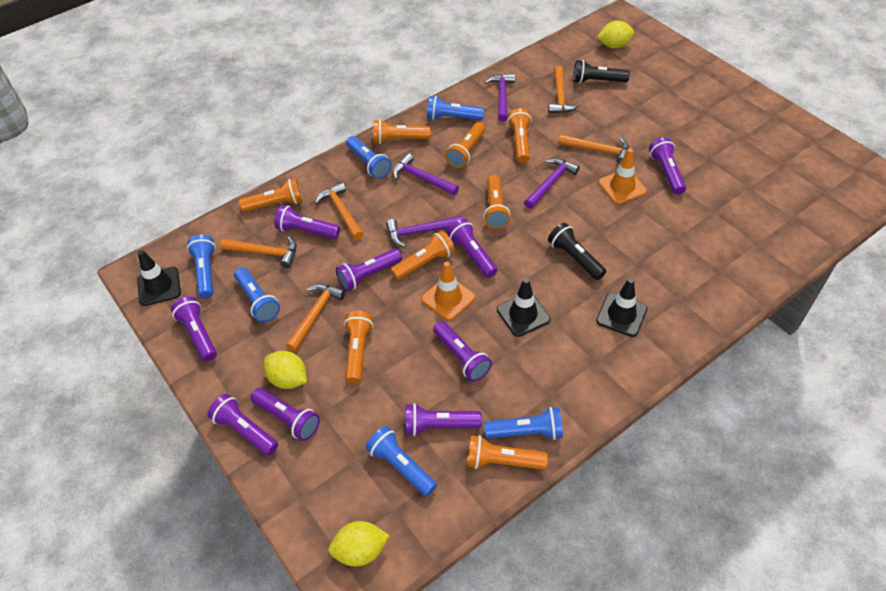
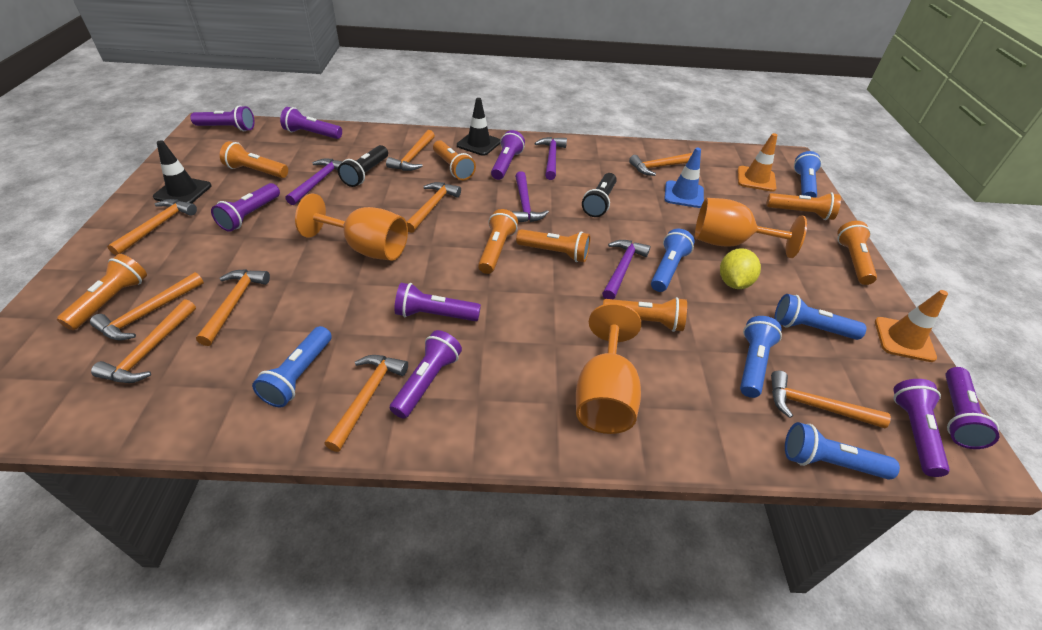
black traffic cone: 3 -> 2
blue traffic cone: 0 -> 1
orange goblet: 0 -> 3
orange hammer: 5 -> 9
purple flashlight: 9 -> 8
yellow lemon: 3 -> 1

